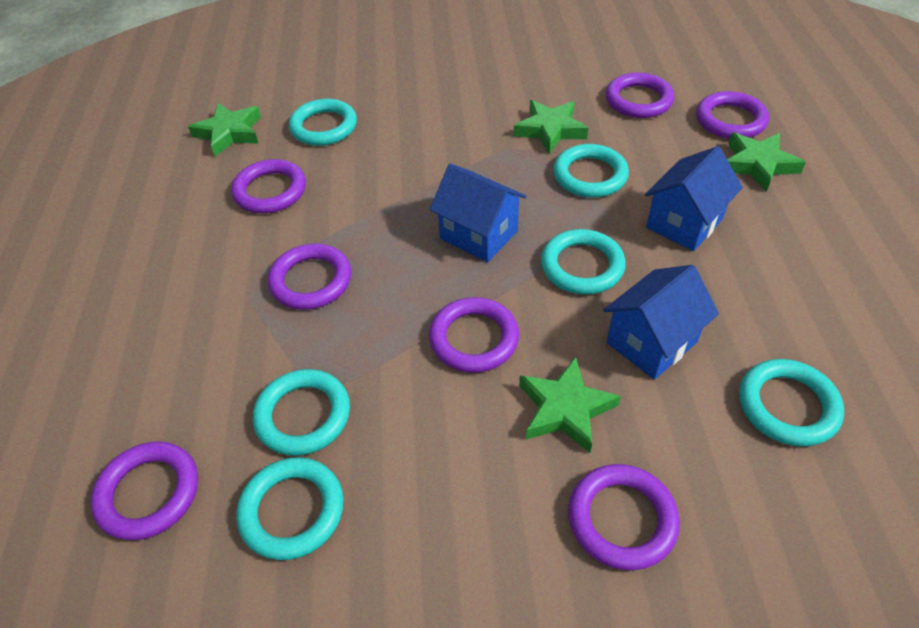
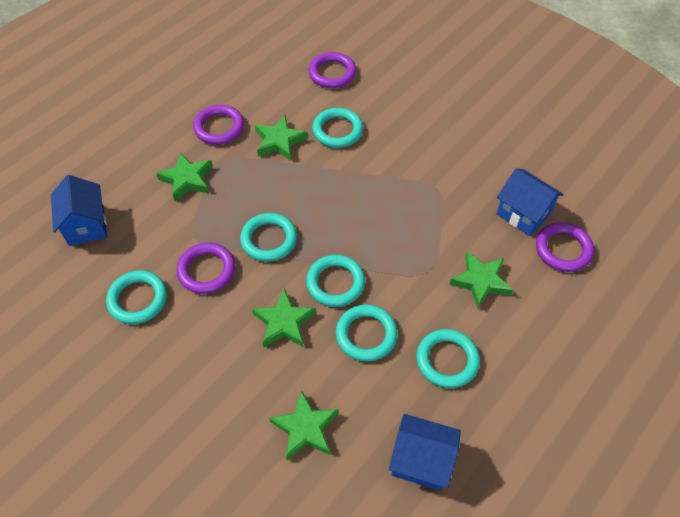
green star: 4 -> 5
purple ring: 7 -> 4

